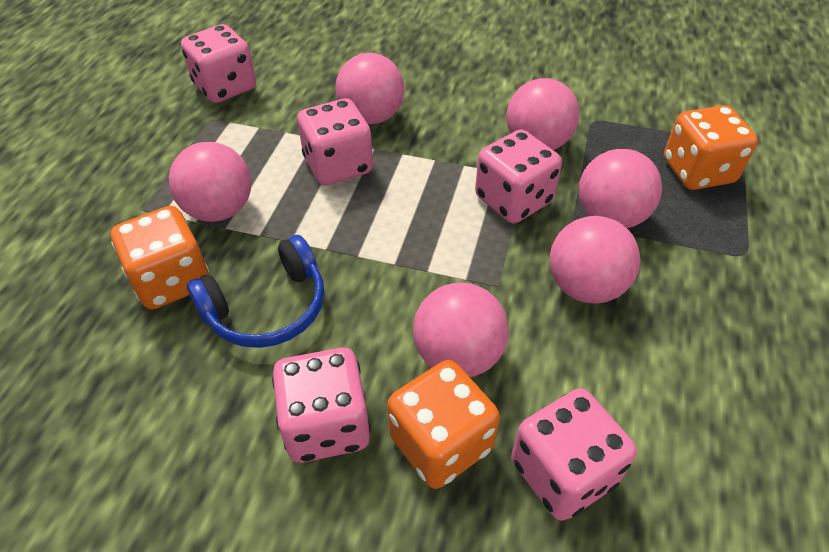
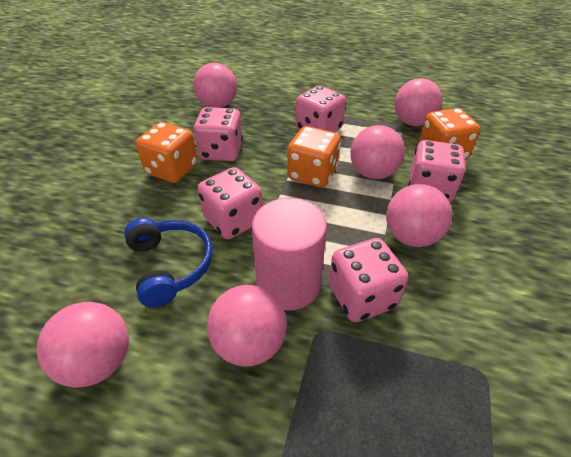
pink cylinder: 0 -> 1

